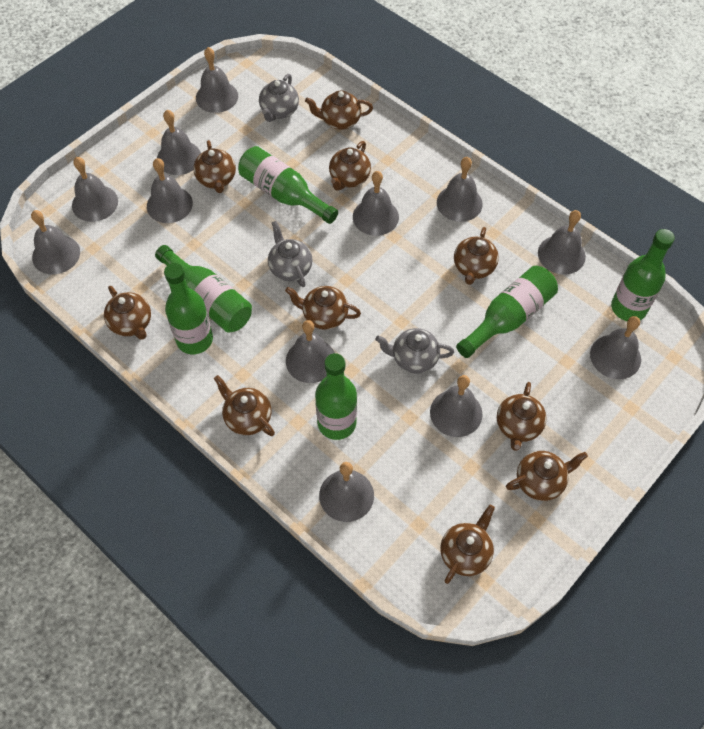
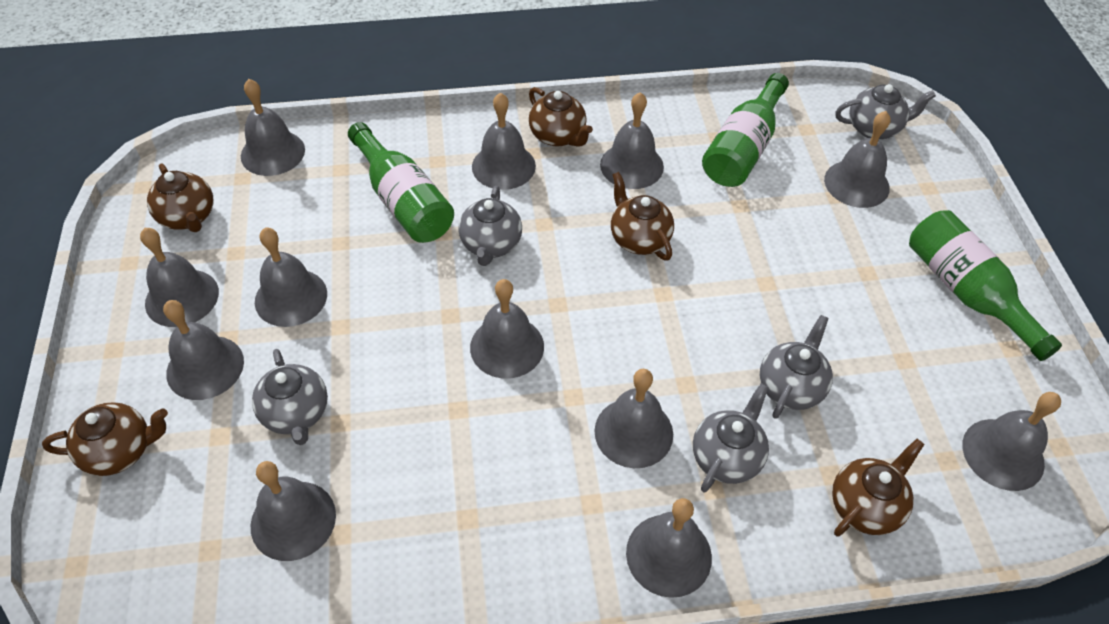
brown teapot: 10 -> 5
green bottle: 6 -> 3
grey teapot: 3 -> 5

